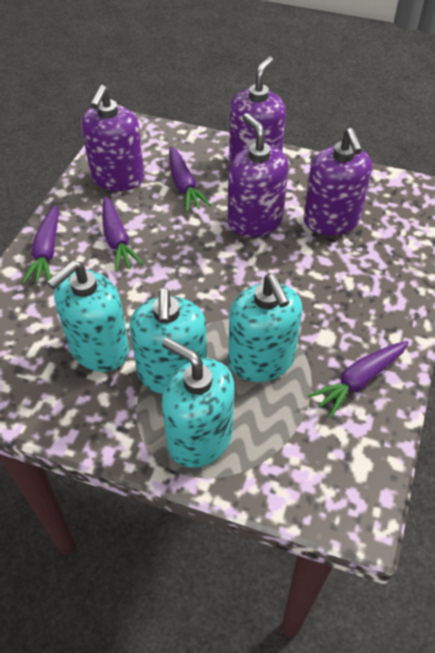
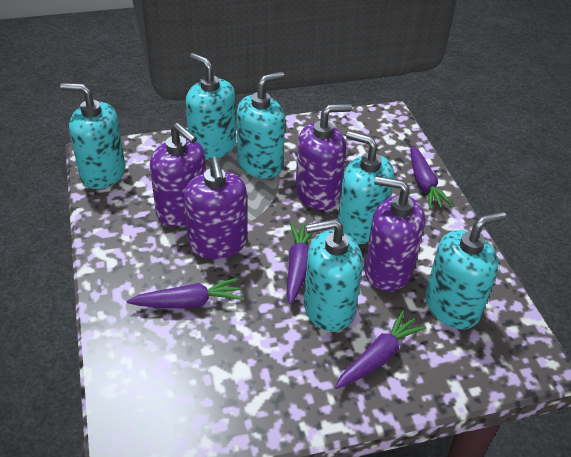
turquoise soap dispenser: 4 -> 6

